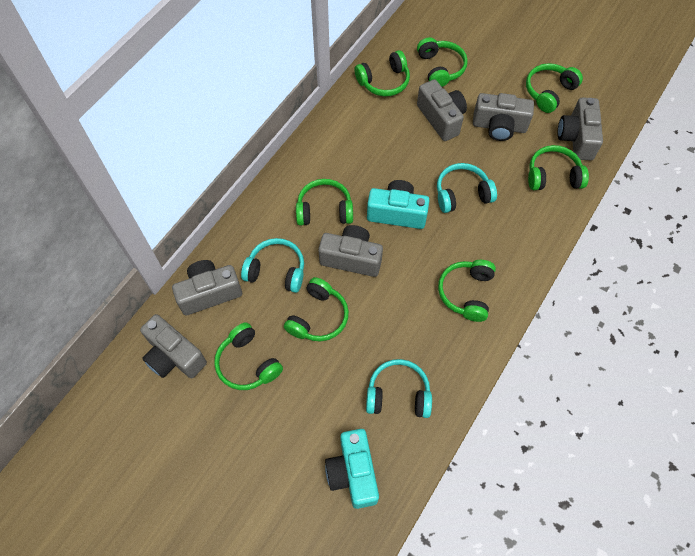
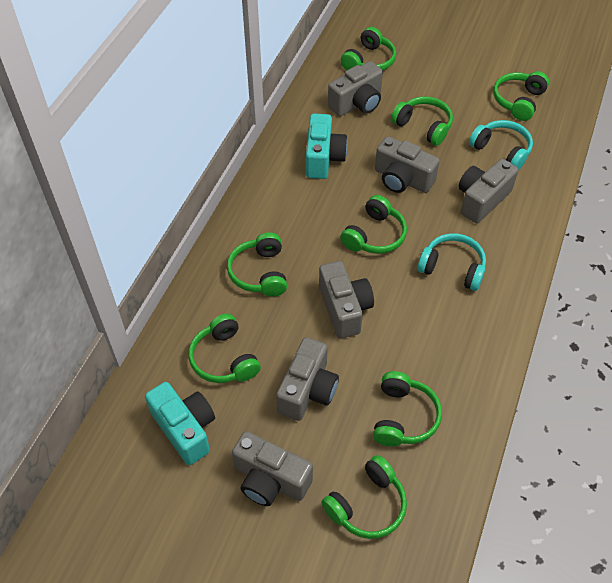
turquoise headphones: 3 -> 2

